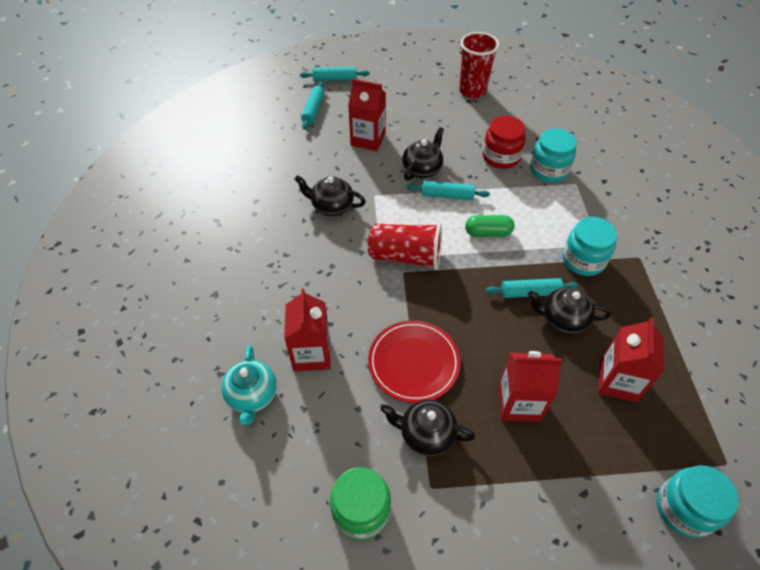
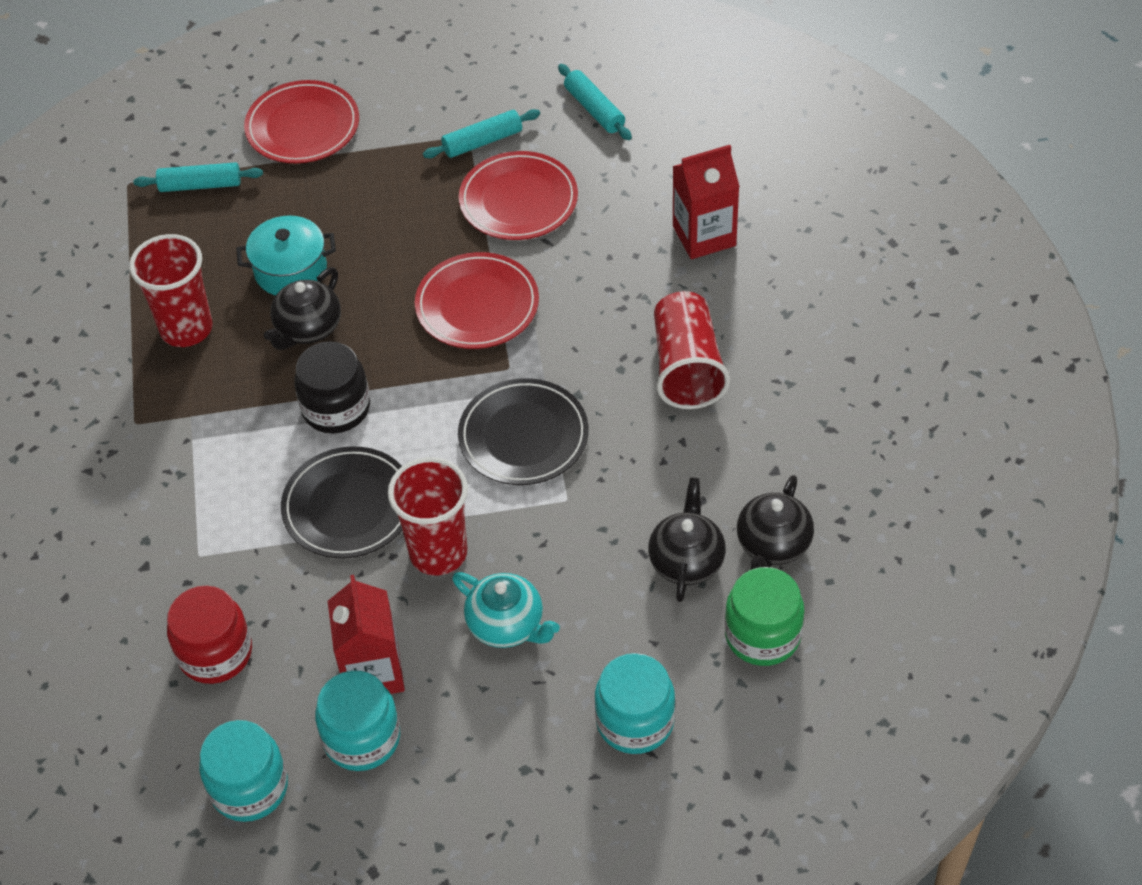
black jar: 0 -> 1
black plate: 0 -> 2
black teapot: 4 -> 3
green capsule: 1 -> 0
red carton: 4 -> 2
red cup: 2 -> 3
red plate: 1 -> 3
turquoise pot: 0 -> 1
turquoise rolling pin: 4 -> 3

